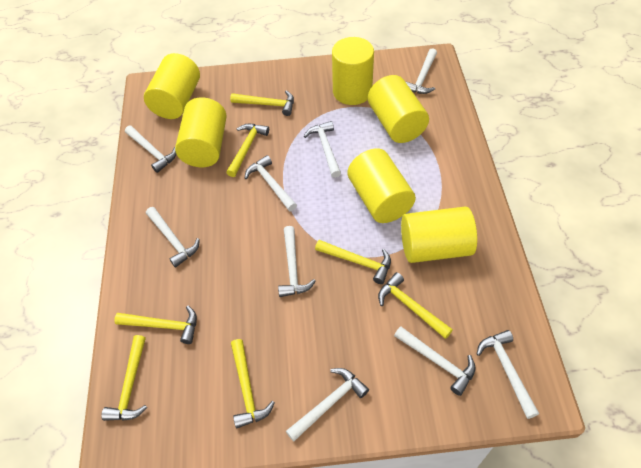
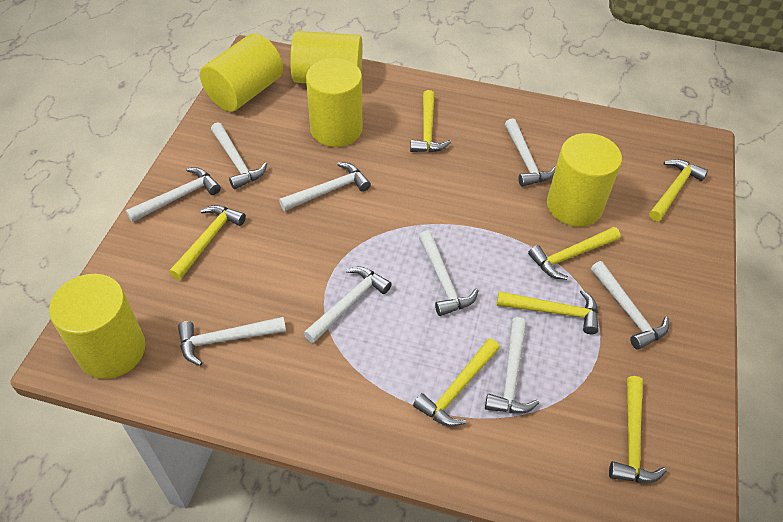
yellow cylinder: 6 -> 5

